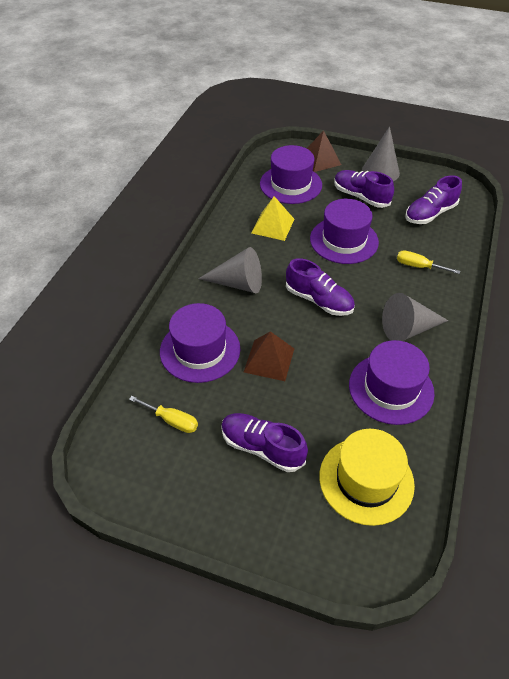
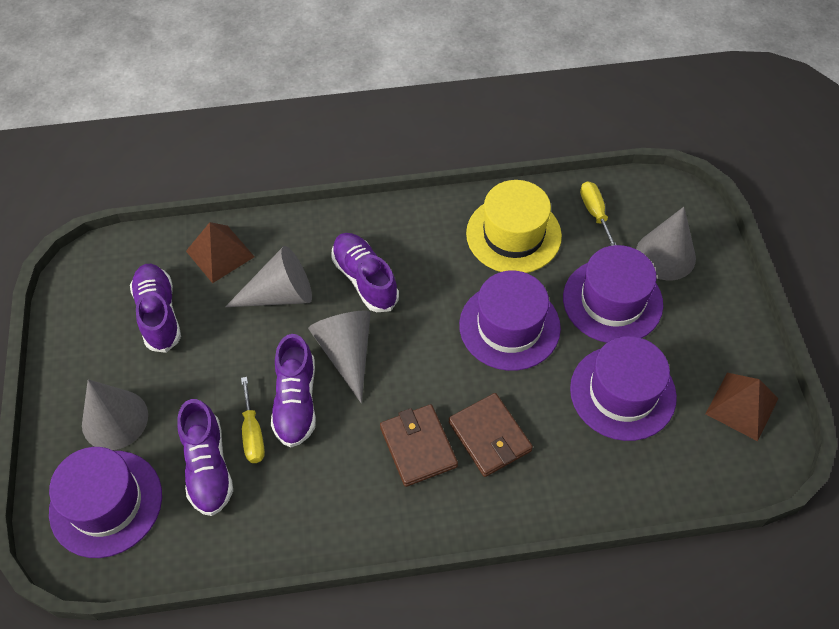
brown wallet: 0 -> 2
grey cone: 3 -> 4
yellow pyramid: 1 -> 0

